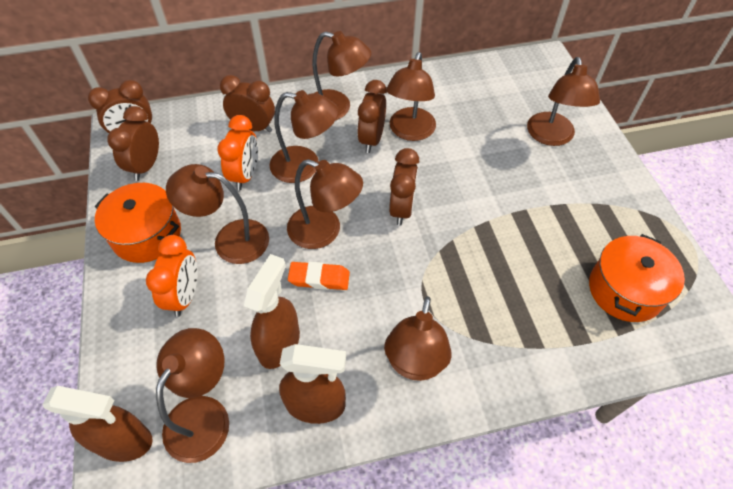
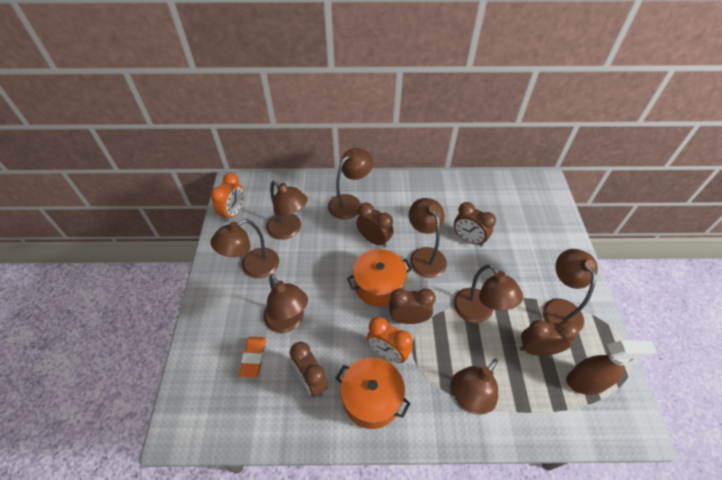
brown spray bottle: 3 -> 1

